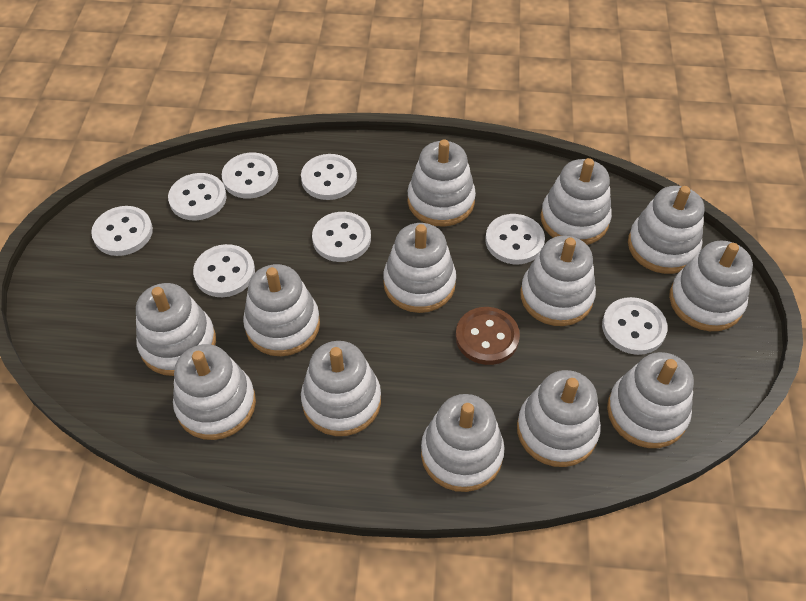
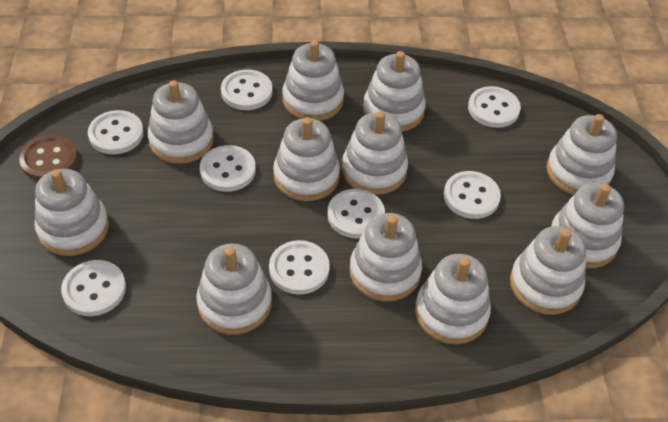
white stacking toy: 13 -> 12

